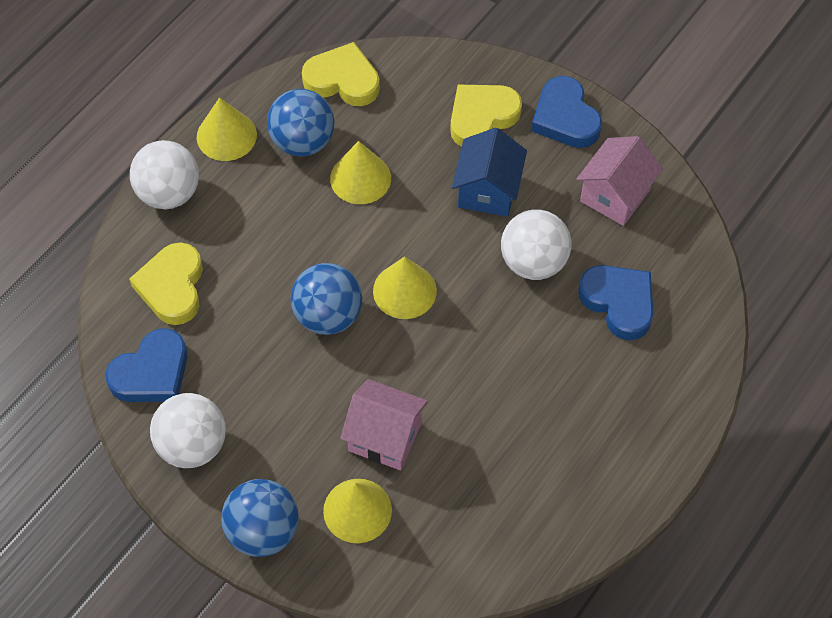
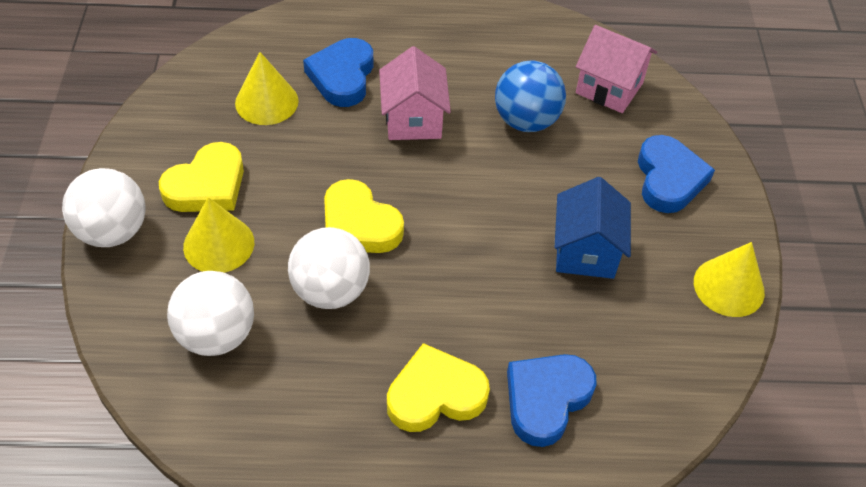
blue ball: 3 -> 1
yellow cone: 4 -> 3

